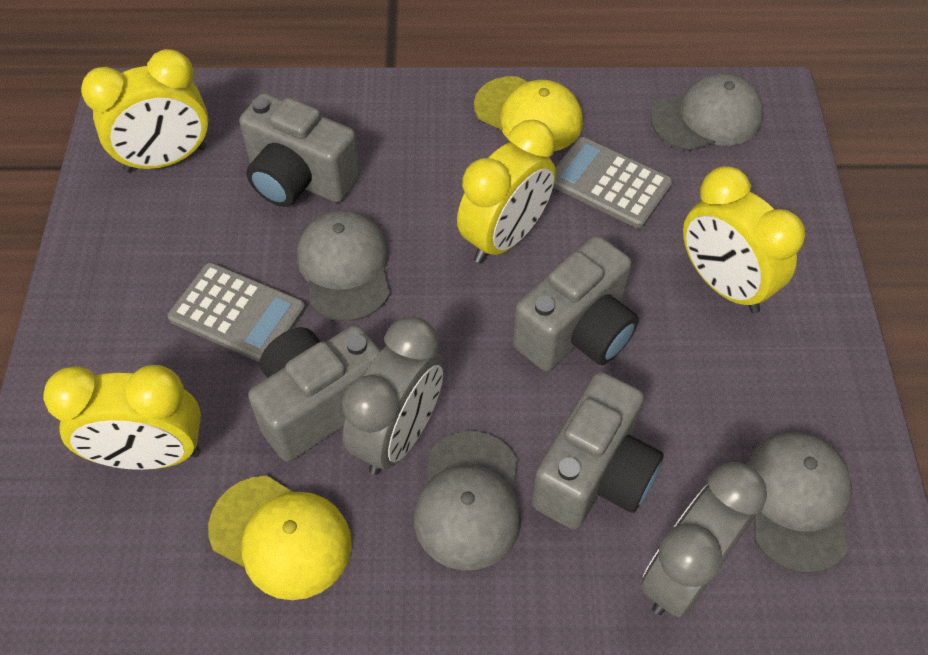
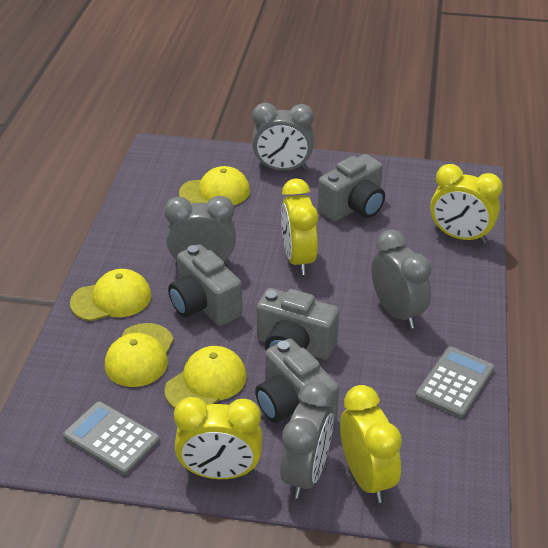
grey cap: 4 -> 0
grey clock: 2 -> 4
yellow cap: 2 -> 4

